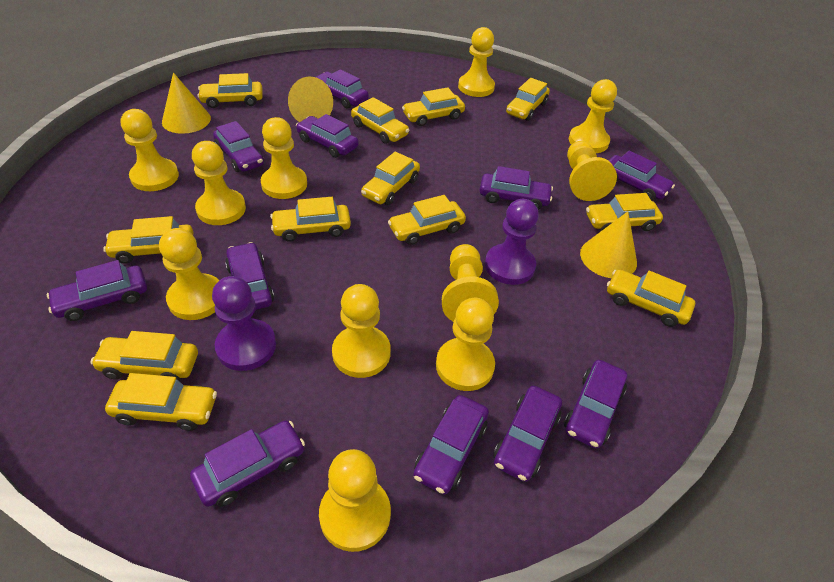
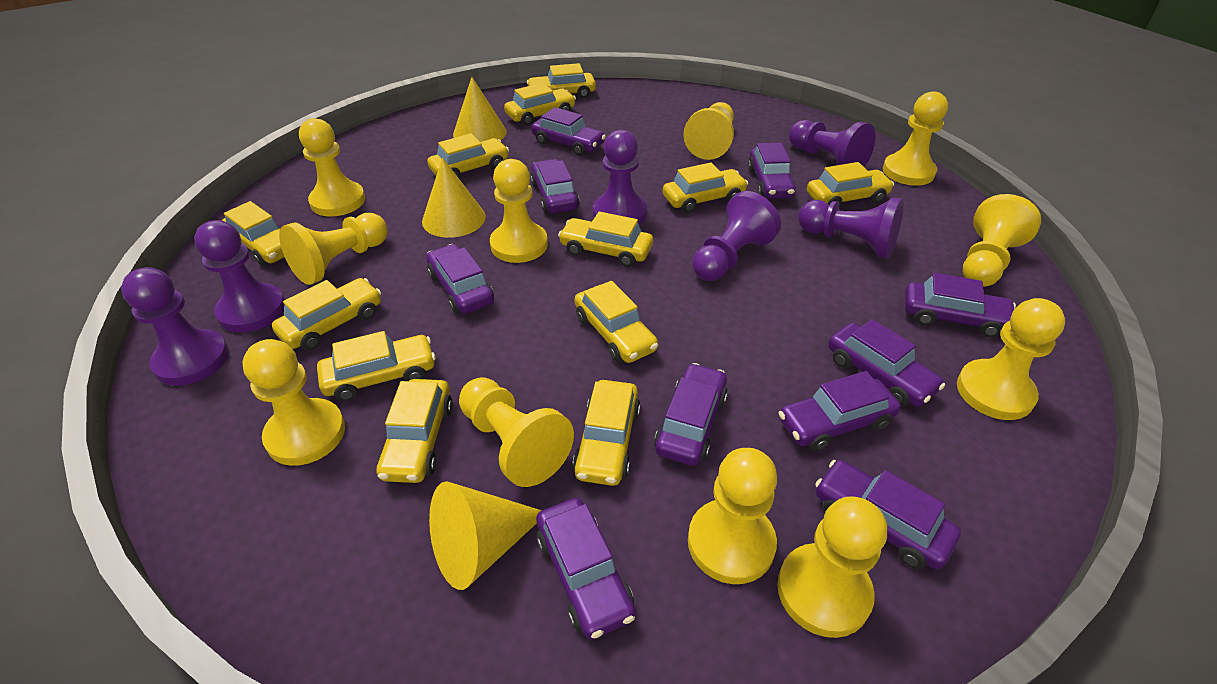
purple car: 11 -> 10
purple pawn: 2 -> 6

